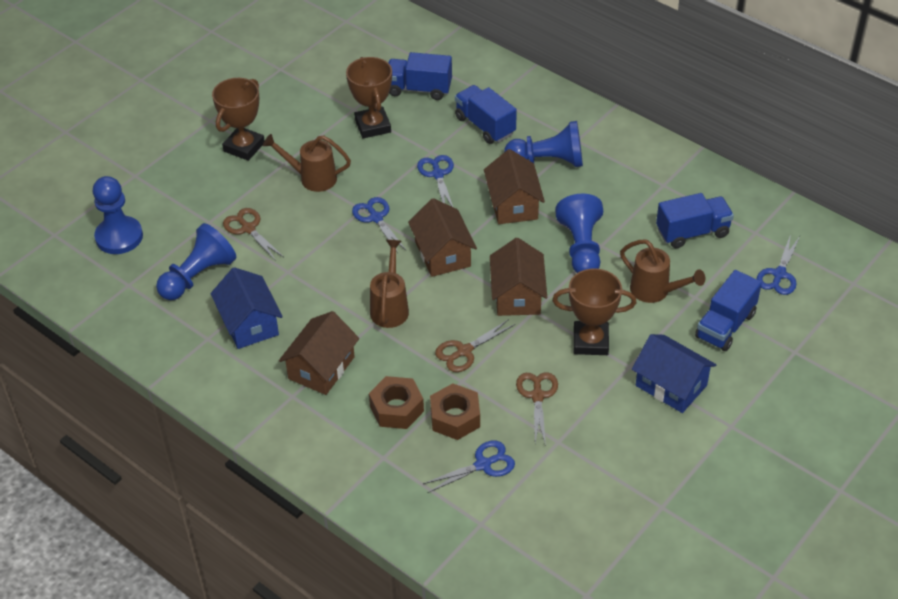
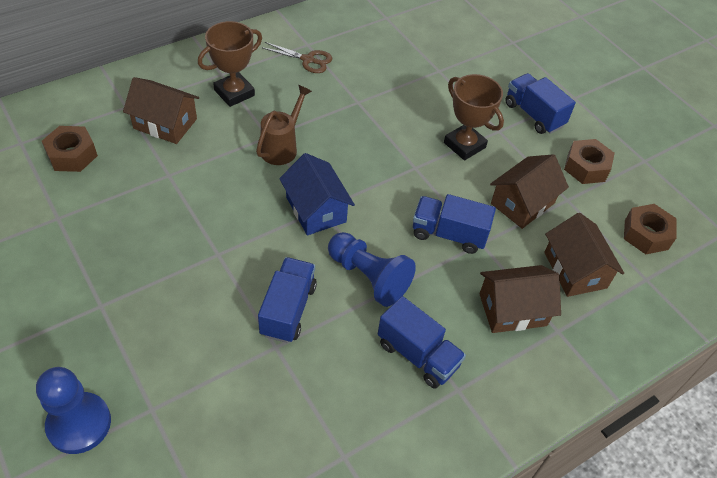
blue house: 2 -> 1
blue pawn: 4 -> 2
blue scissors: 4 -> 0
brown nut: 2 -> 3
brown scissors: 3 -> 1
brown trophy: 3 -> 2
brown watering can: 3 -> 1

